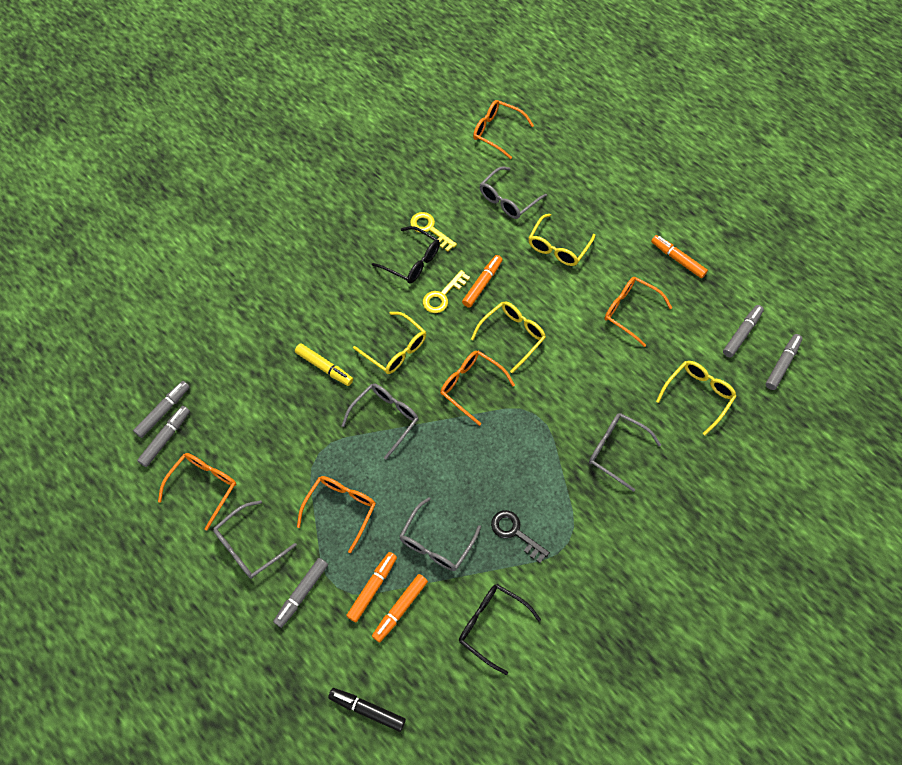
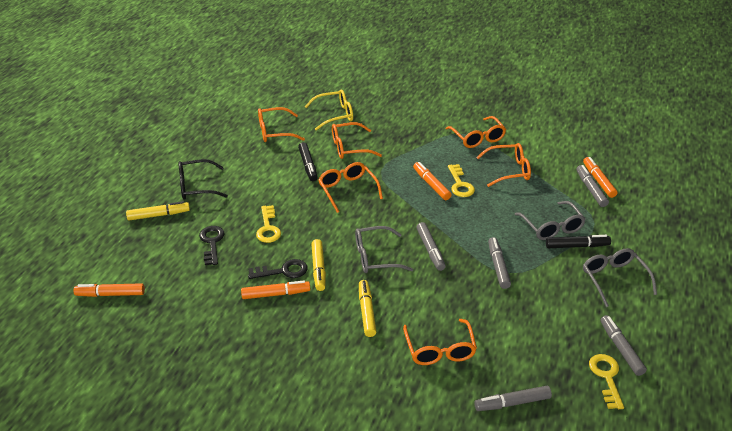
black glasses: 2 -> 1
black key: 1 -> 2
black marker: 1 -> 2
grey glasses: 5 -> 3
orange glasses: 5 -> 6
yellow glasses: 4 -> 1
yellow key: 2 -> 3
yellow marker: 1 -> 3

